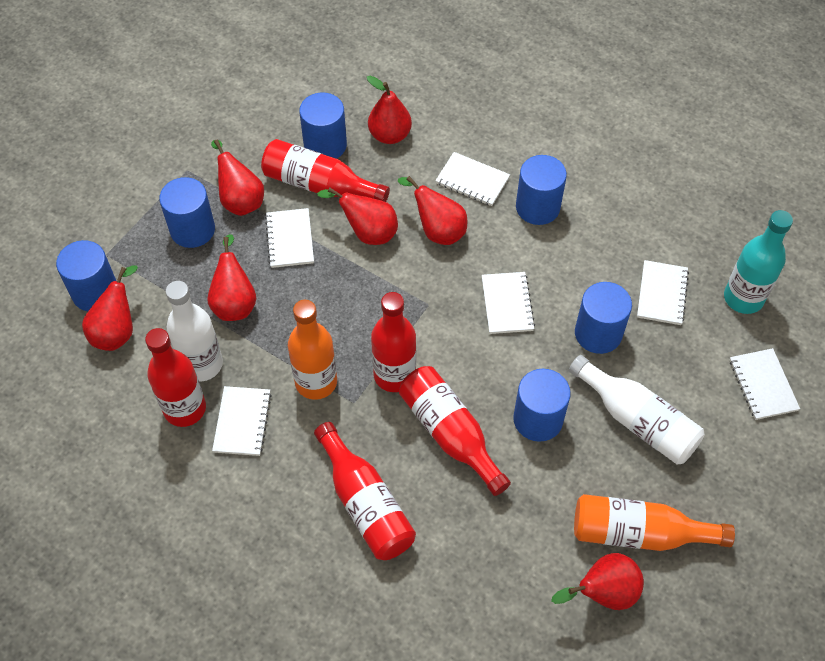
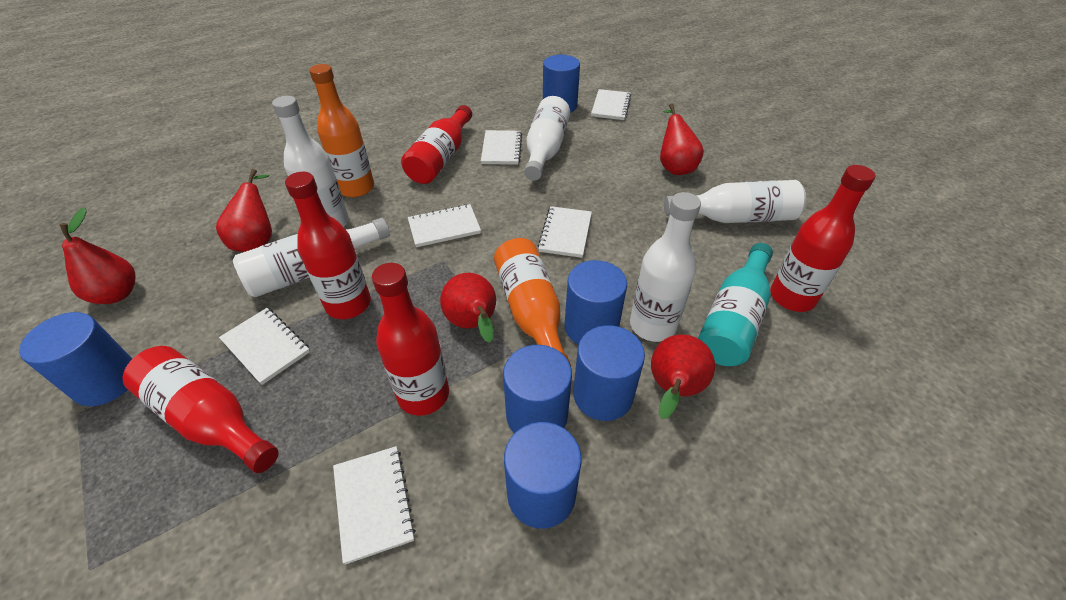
red pear: 7 -> 5
white bottle: 2 -> 5

